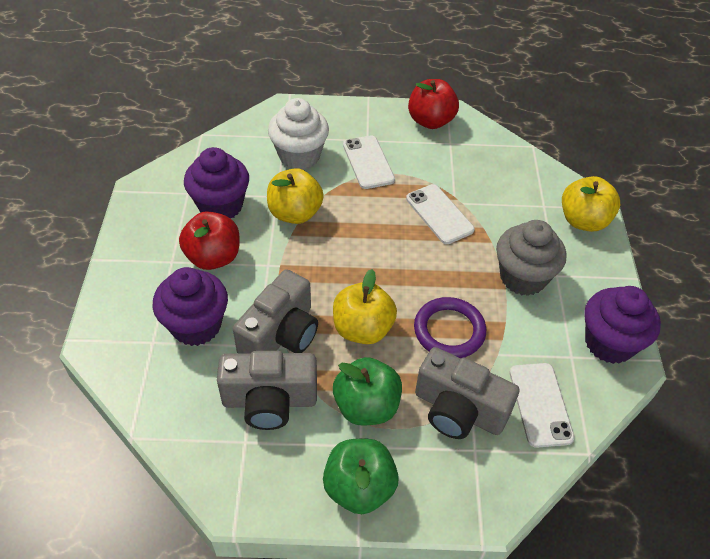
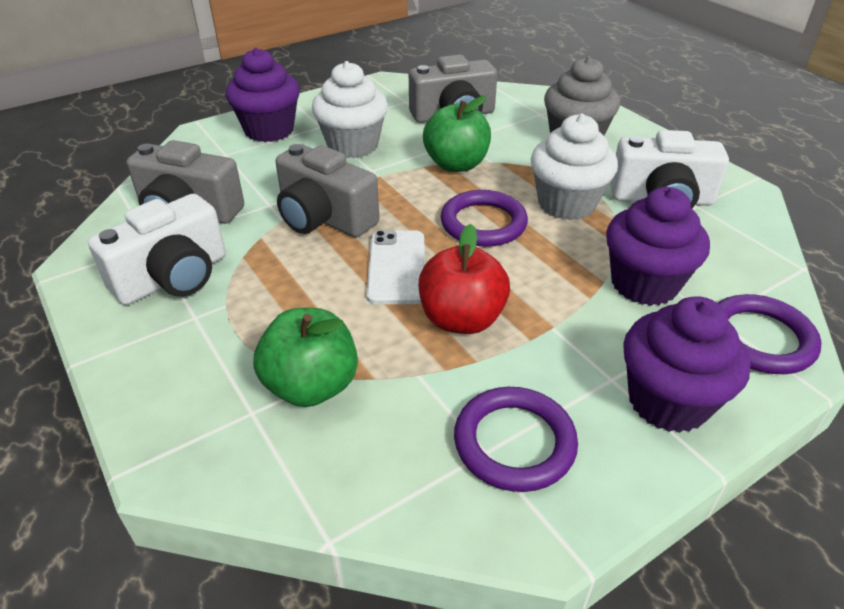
purple ring: 1 -> 3
red apple: 2 -> 1
white camera: 0 -> 2
white cupcake: 1 -> 2
white phone: 3 -> 1
yellow apple: 3 -> 0

